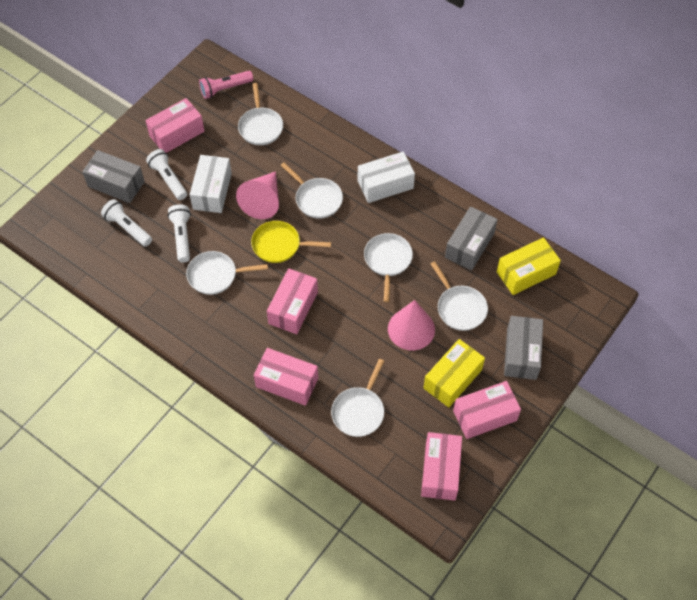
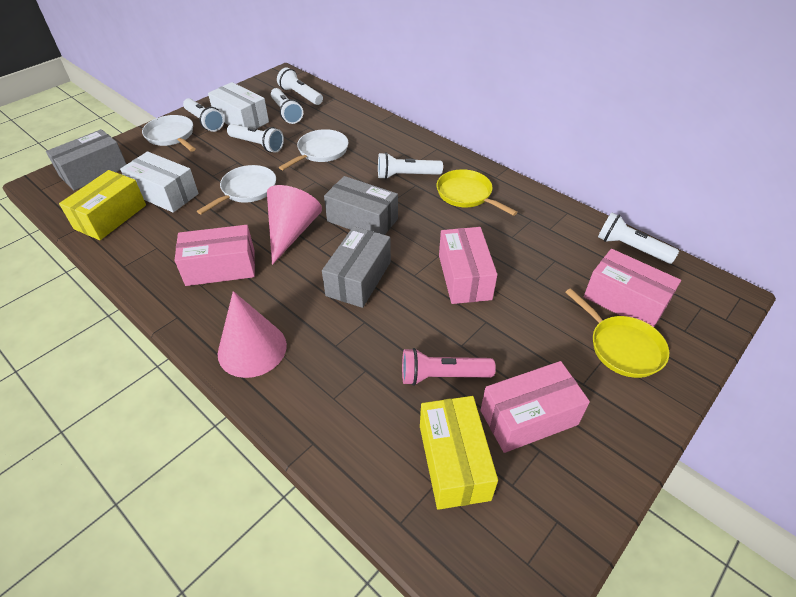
pink box: 5 -> 4
white flashlight: 3 -> 6
white pan: 6 -> 3
yellow pan: 1 -> 2

